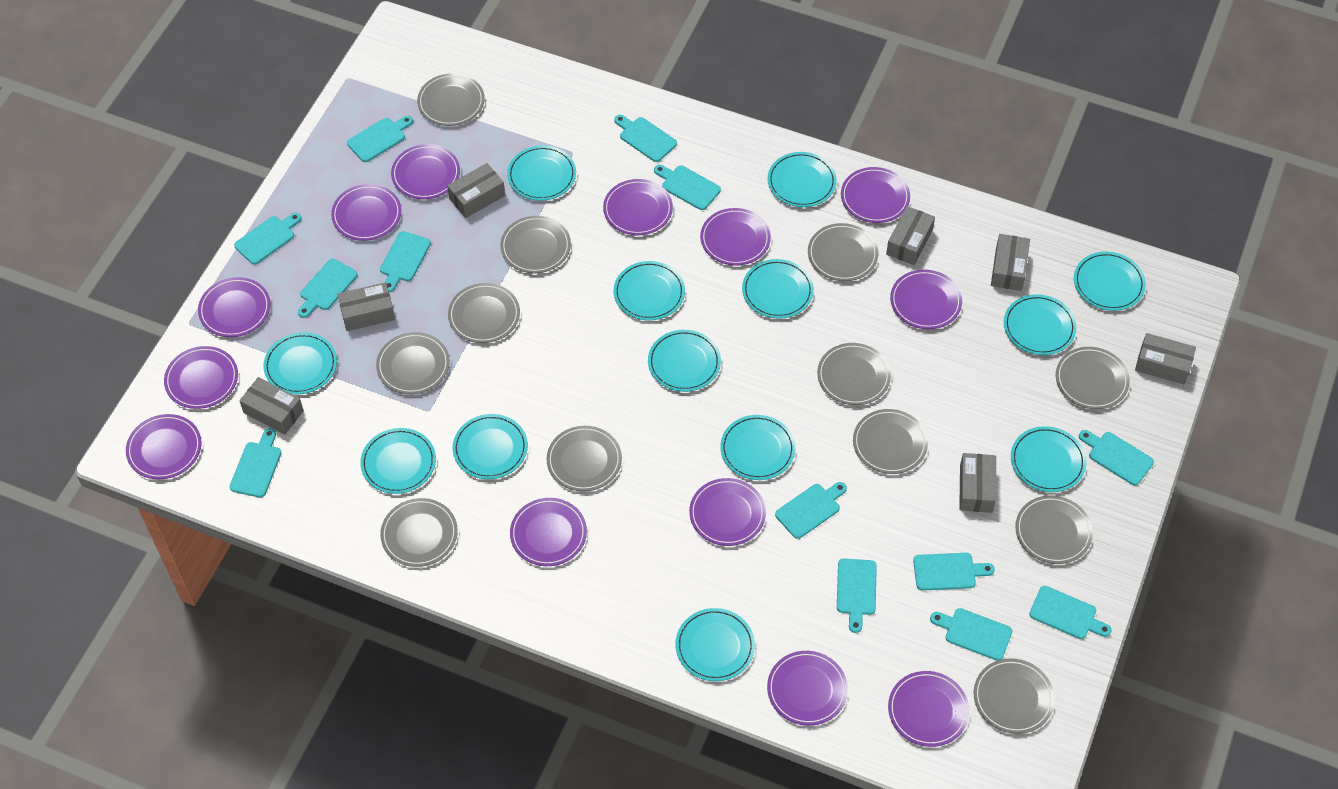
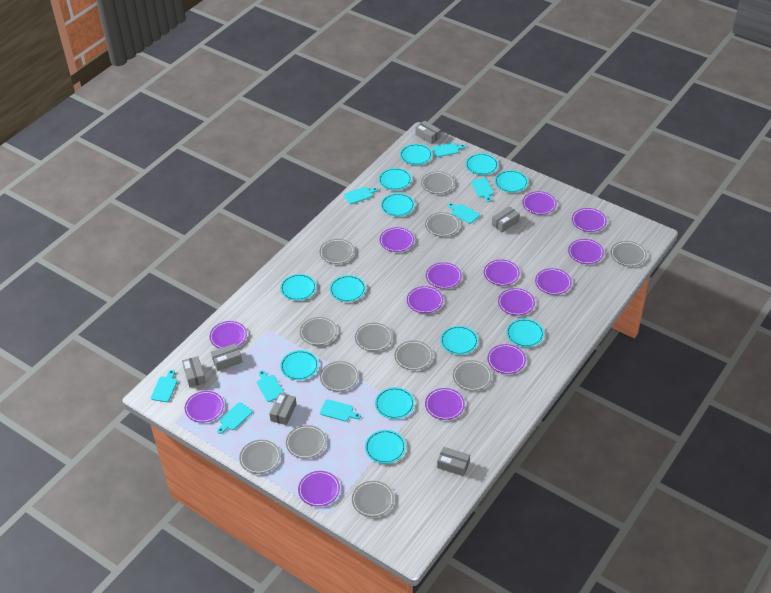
grey box: 7 -> 6
purple plate: 13 -> 14
turquoise cutting board: 13 -> 8
turquoise plate: 13 -> 12

